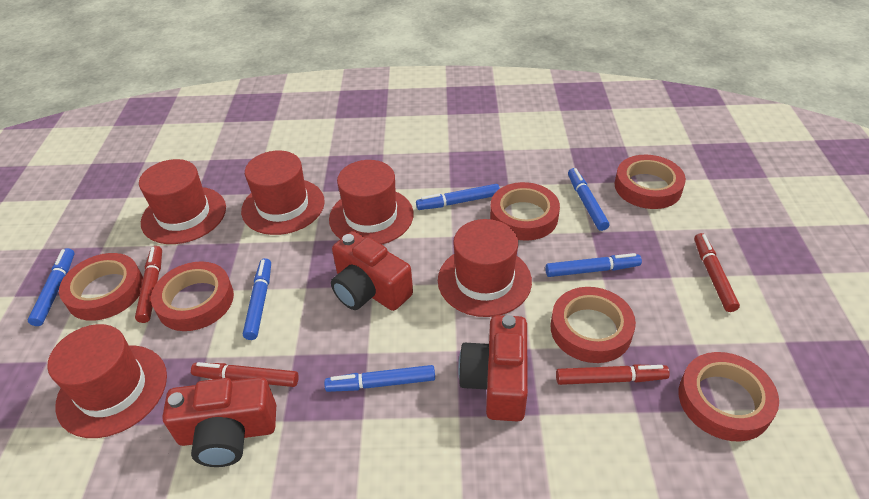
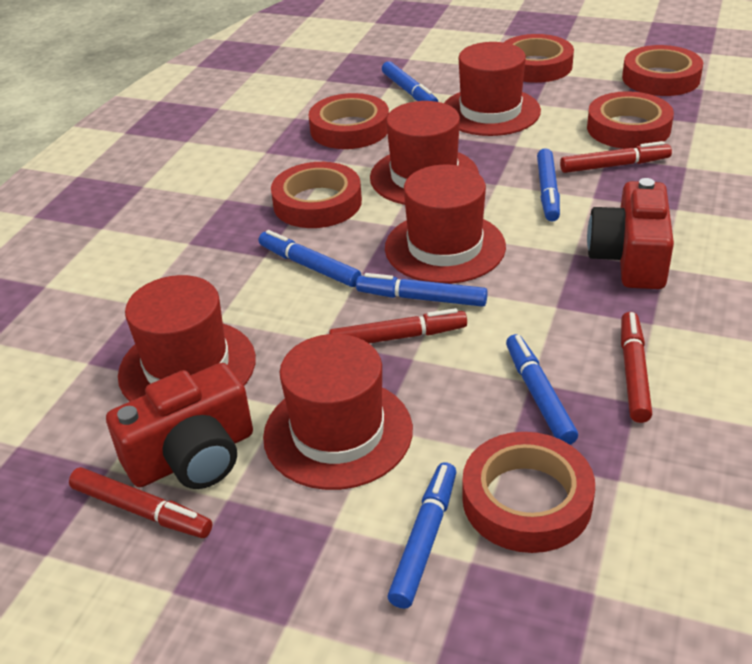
red camera: 3 -> 2

